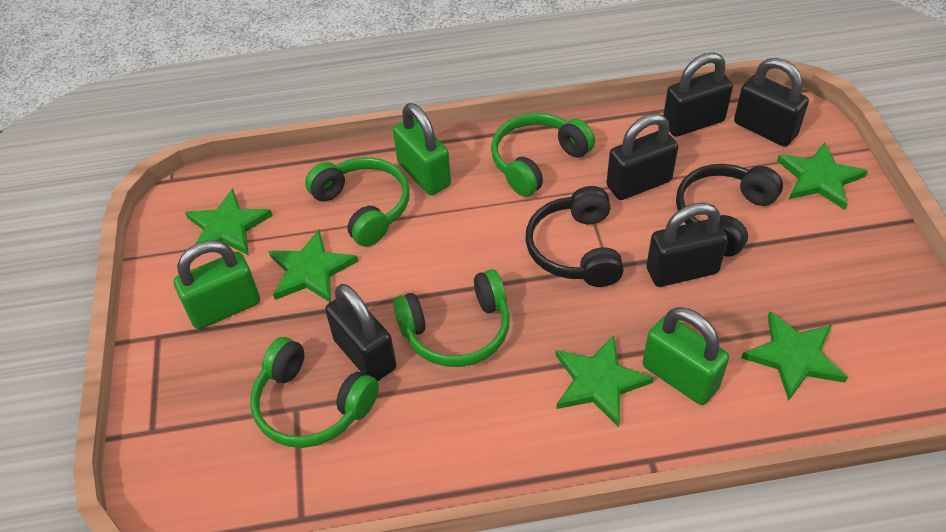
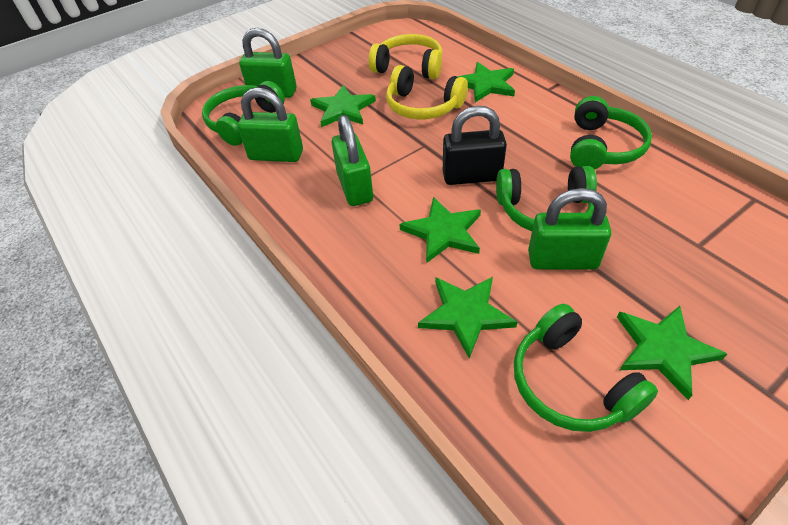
black headphones: 2 -> 0
black padlock: 5 -> 1
green padlock: 3 -> 4
yellow headphones: 0 -> 2

